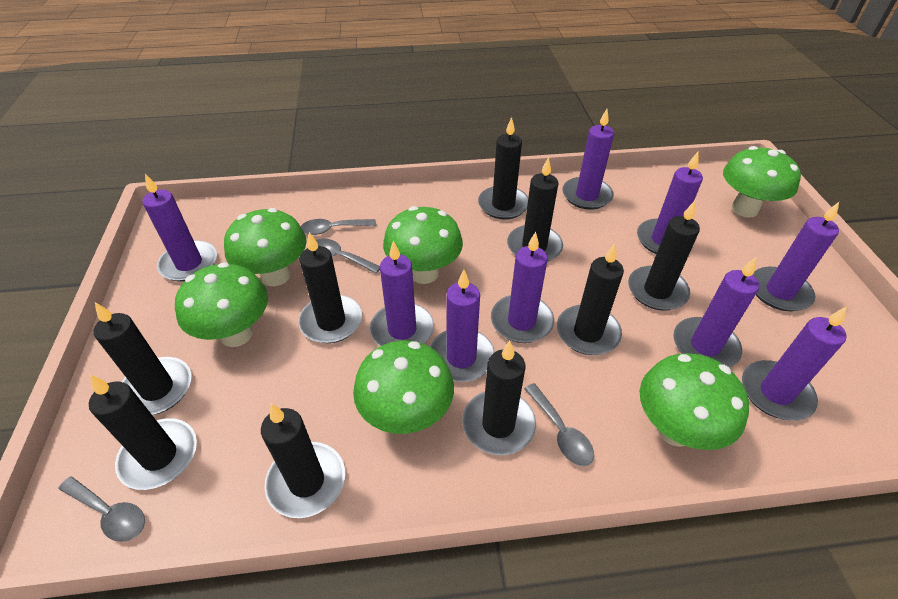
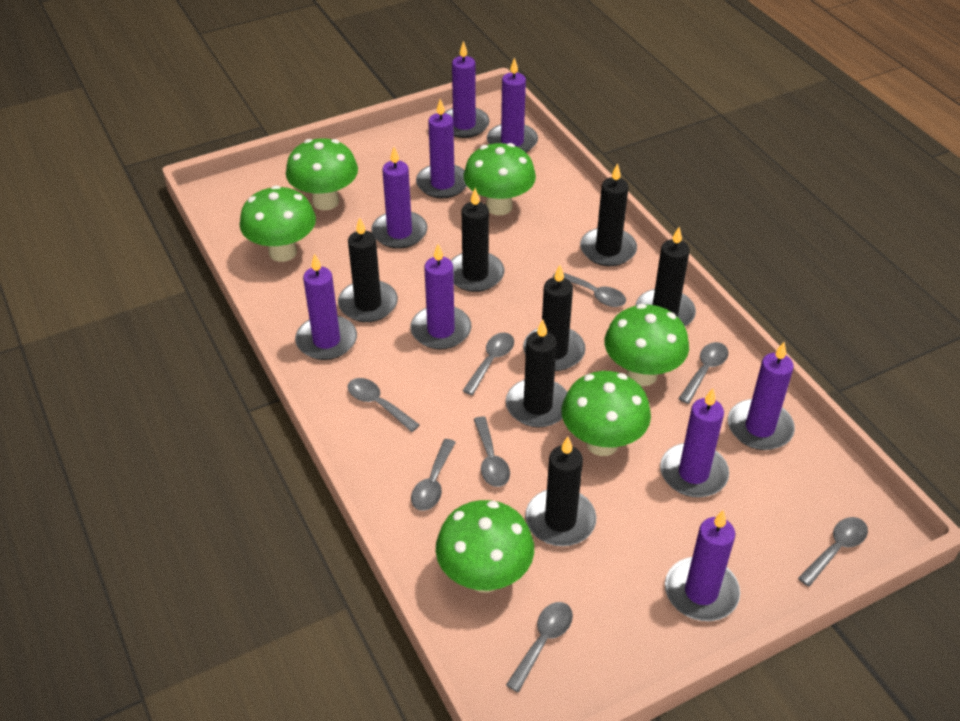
black candle: 9 -> 7
grey spoon: 4 -> 8

